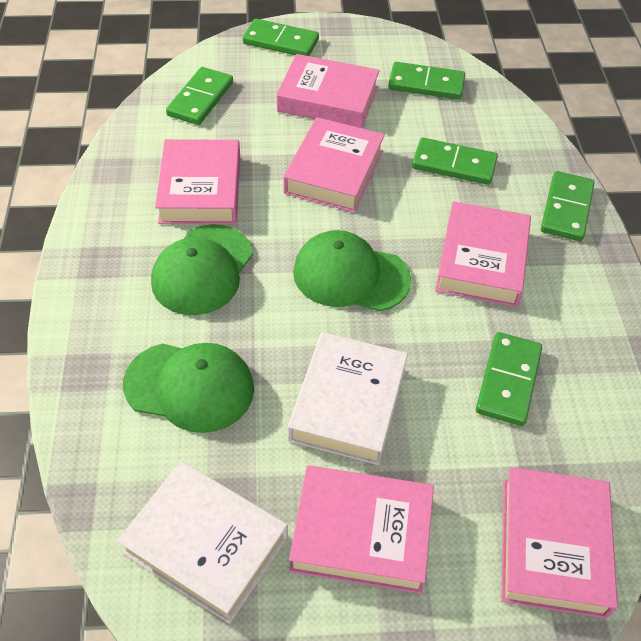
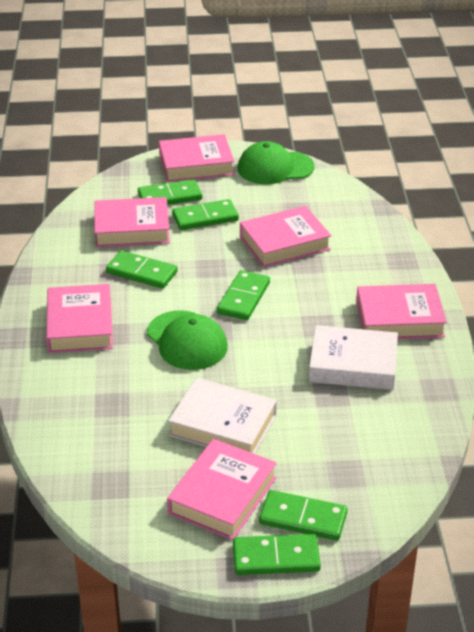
green cap: 3 -> 2

